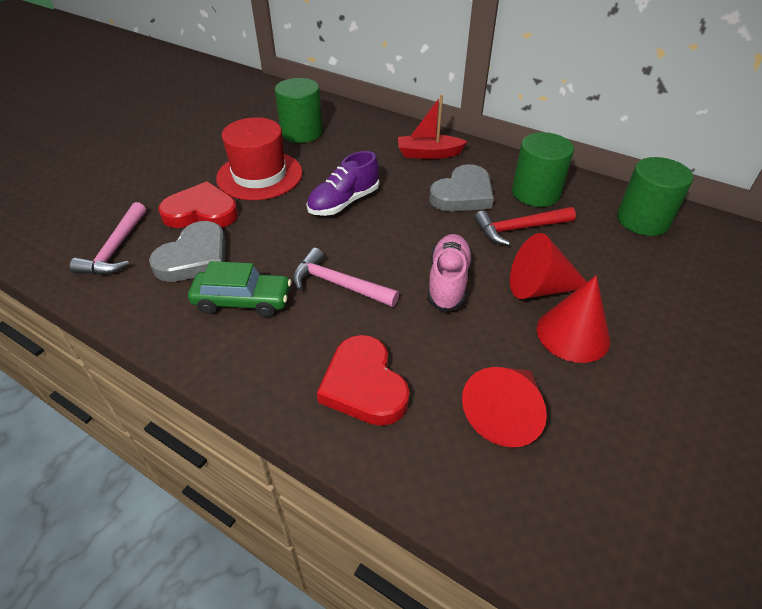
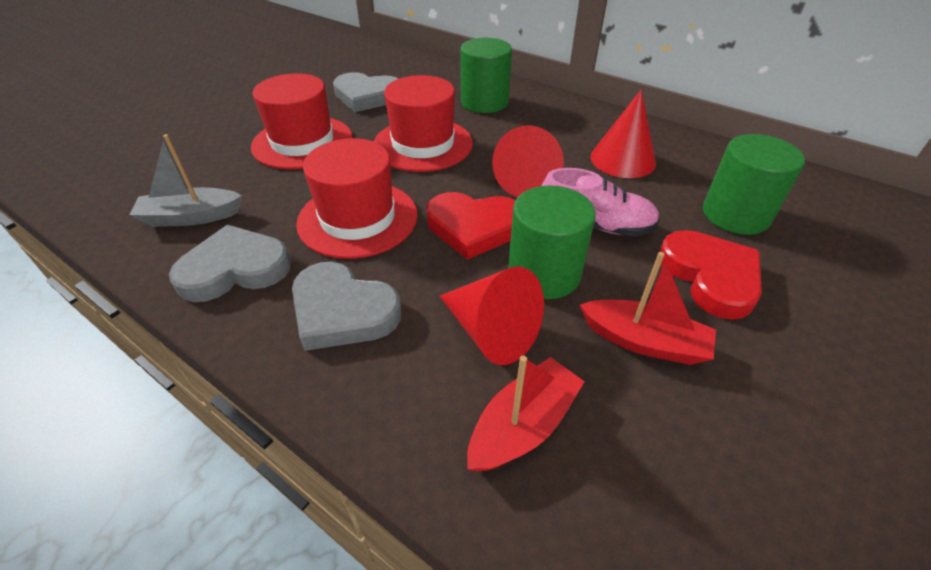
green car: 1 -> 0
grey boat: 0 -> 1
grey heart: 2 -> 3
pink hammer: 2 -> 0
purple shoe: 1 -> 0
red boat: 1 -> 2
red hammer: 1 -> 0
red hat: 1 -> 3

